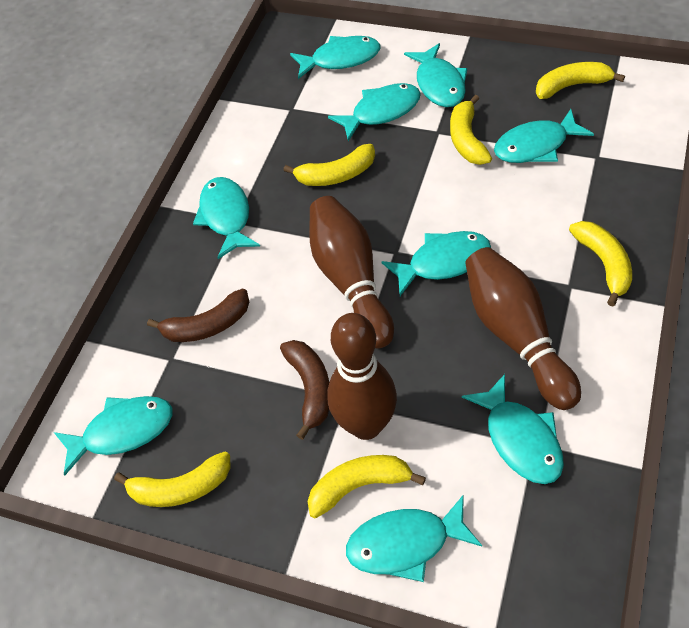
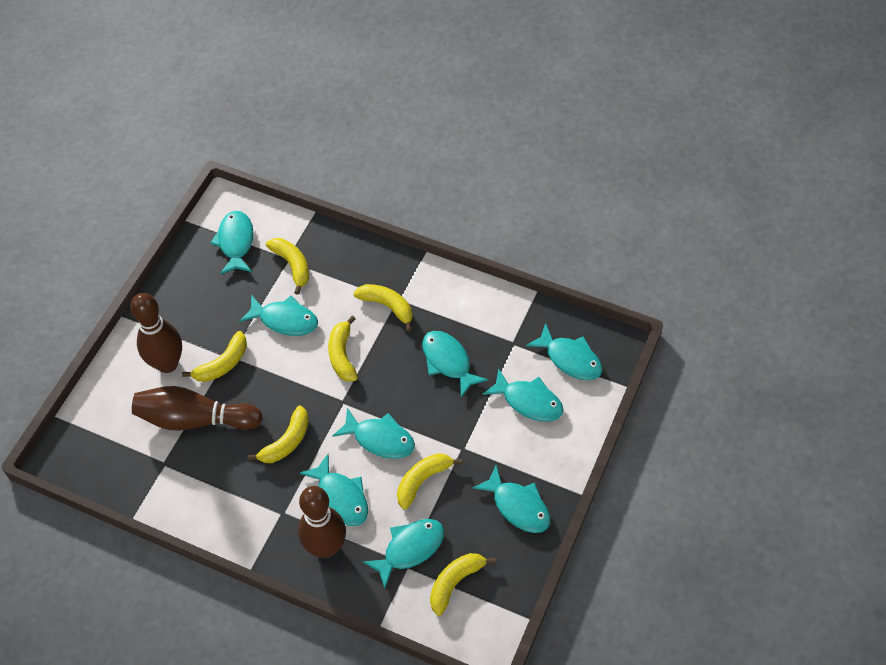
brown banana: 2 -> 0
yellow banana: 6 -> 7

